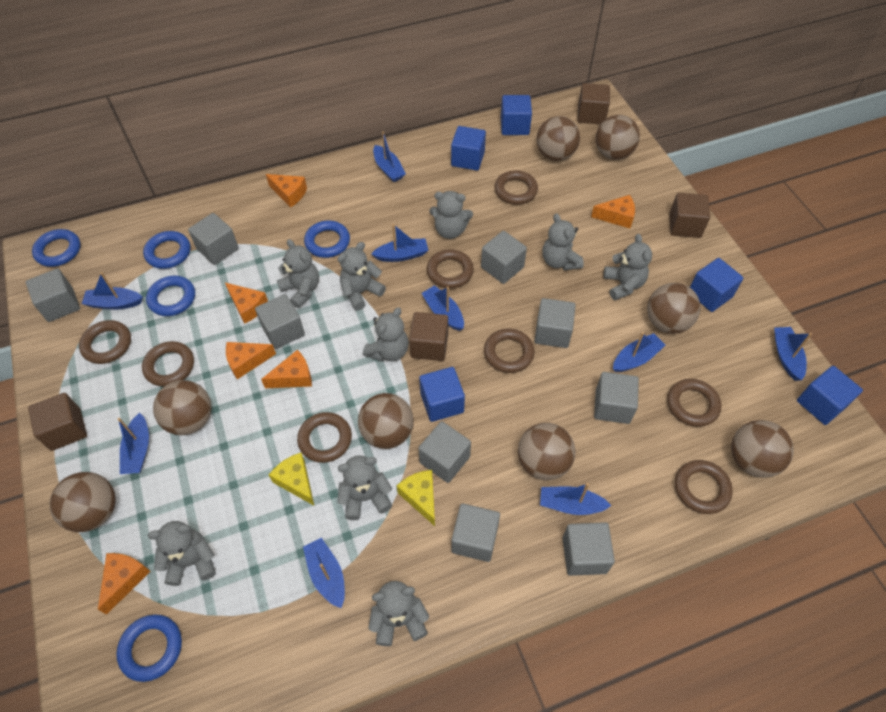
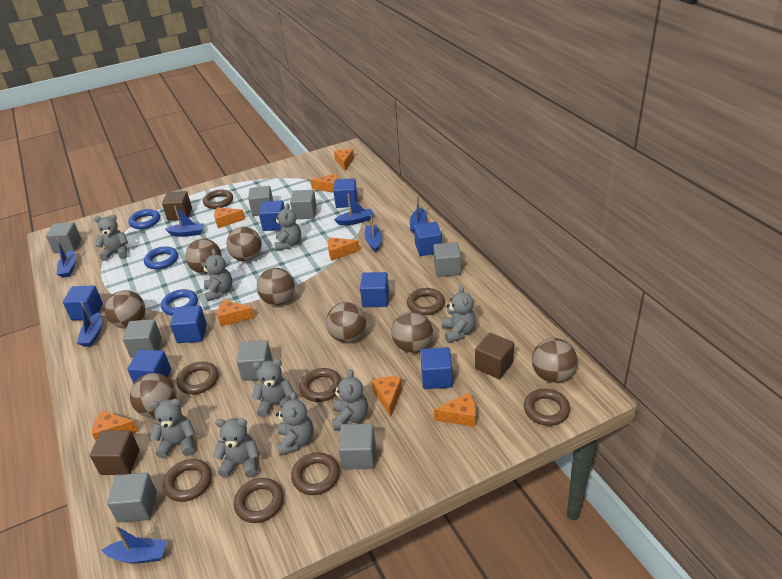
blue boat: 9 -> 7
blue cube: 5 -> 8
blue ring: 5 -> 3
brown cube: 4 -> 3
grey cube: 9 -> 8
orange cheese: 6 -> 8
yellow cheese: 2 -> 0

